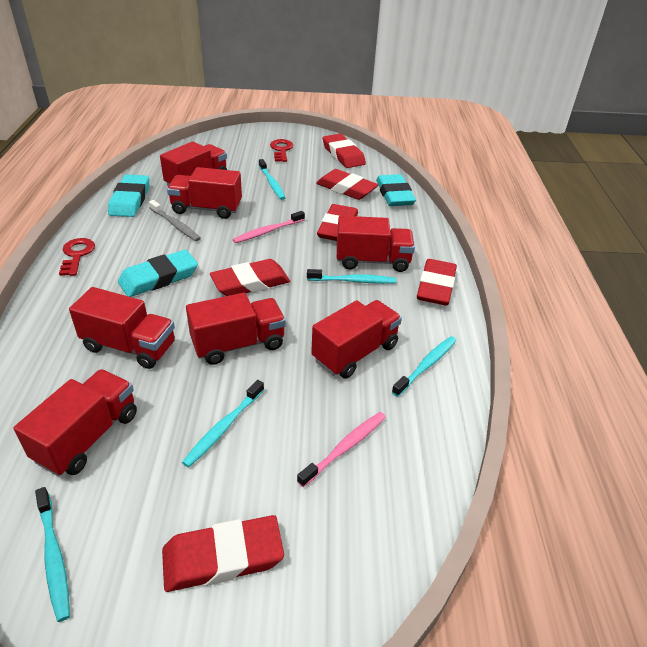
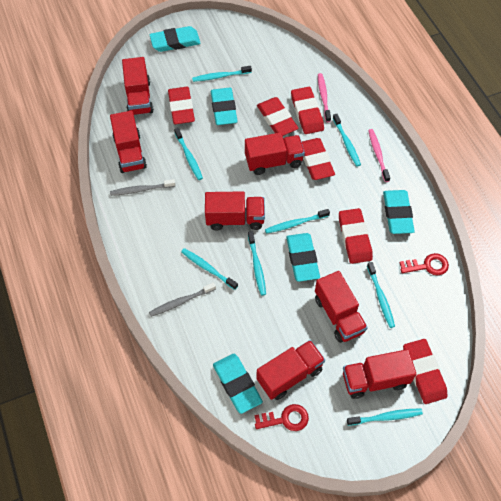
grey toothbrush: 1 -> 2
turquoise eraser: 3 -> 5
turquoise toothbrush: 5 -> 8

